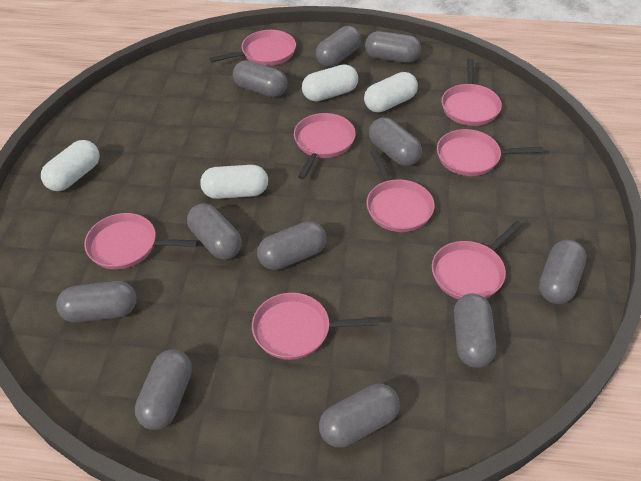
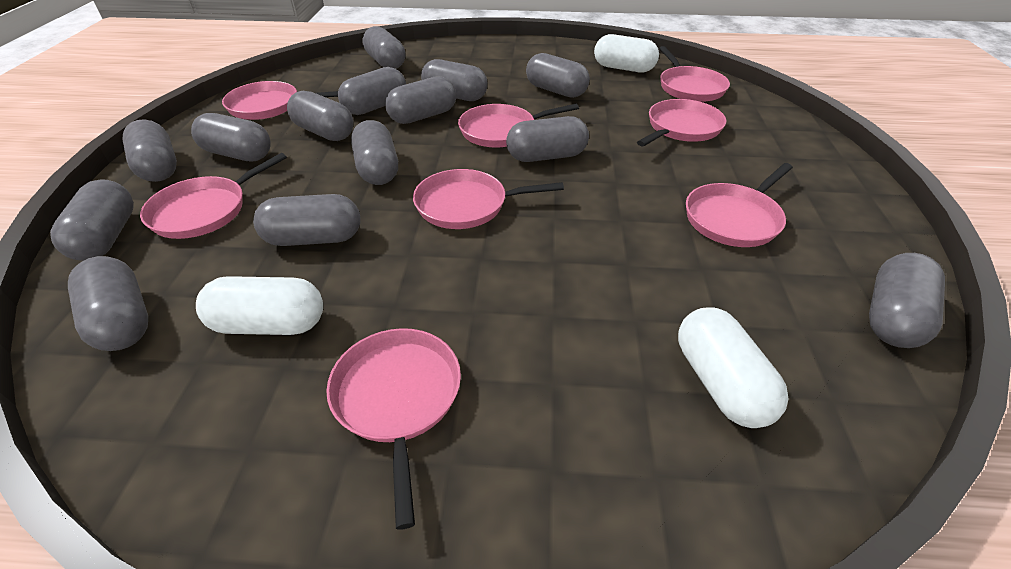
grey capsule: 11 -> 14
white capsule: 4 -> 3

